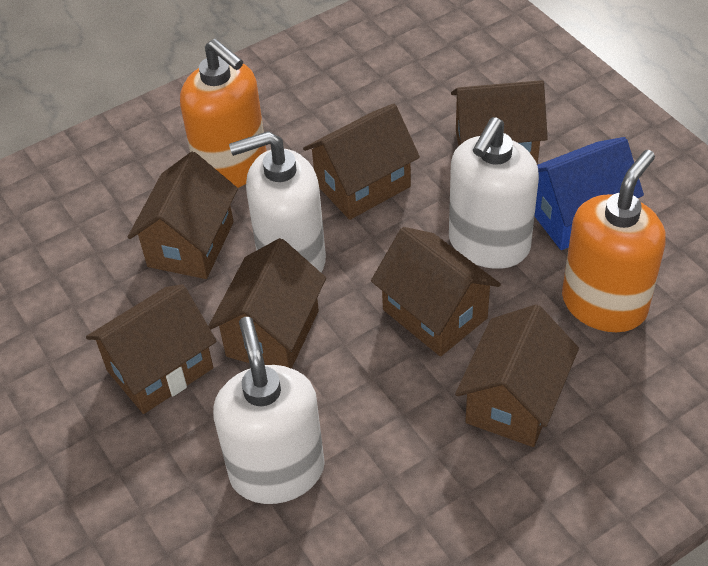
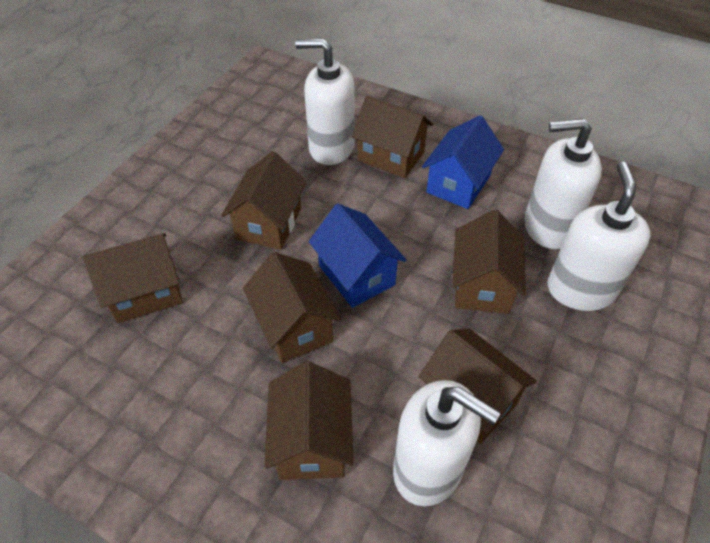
blue house: 1 -> 2
orange soap dispenser: 2 -> 0
white soap dispenser: 3 -> 4

